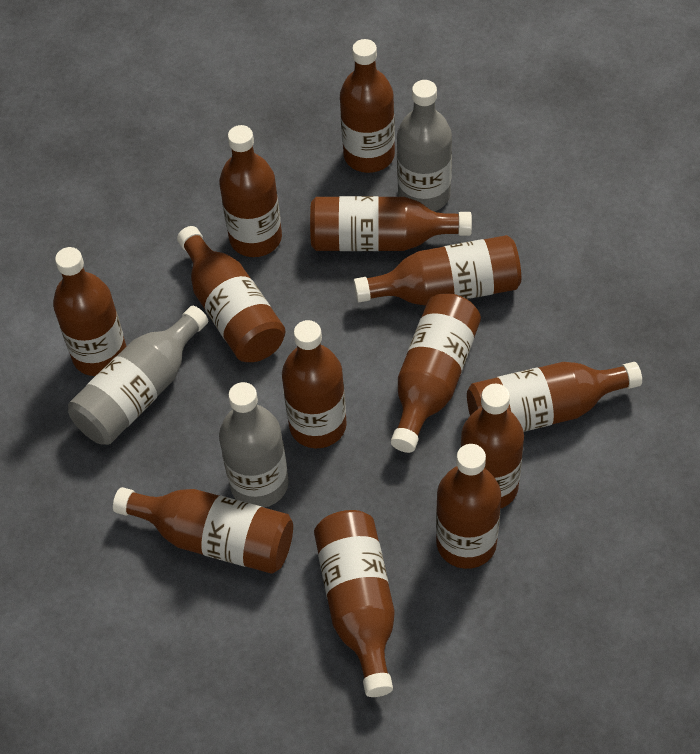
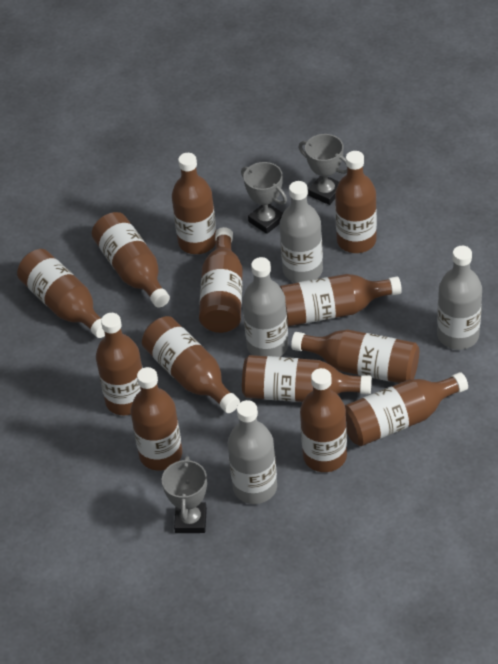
grey bottle: 3 -> 4
grey trophy: 0 -> 3

